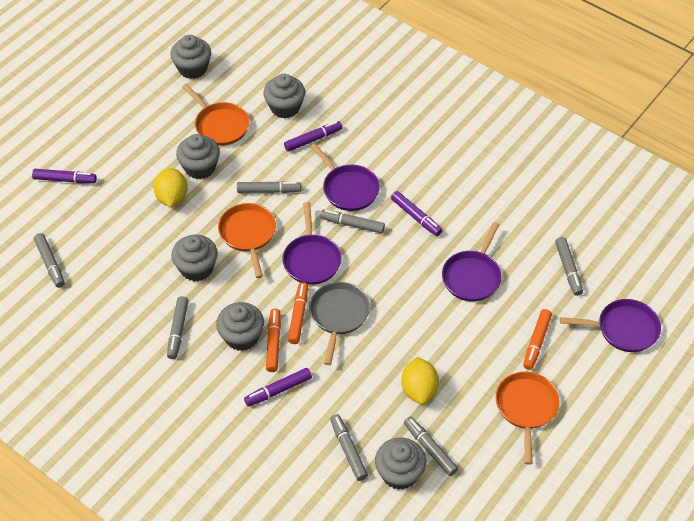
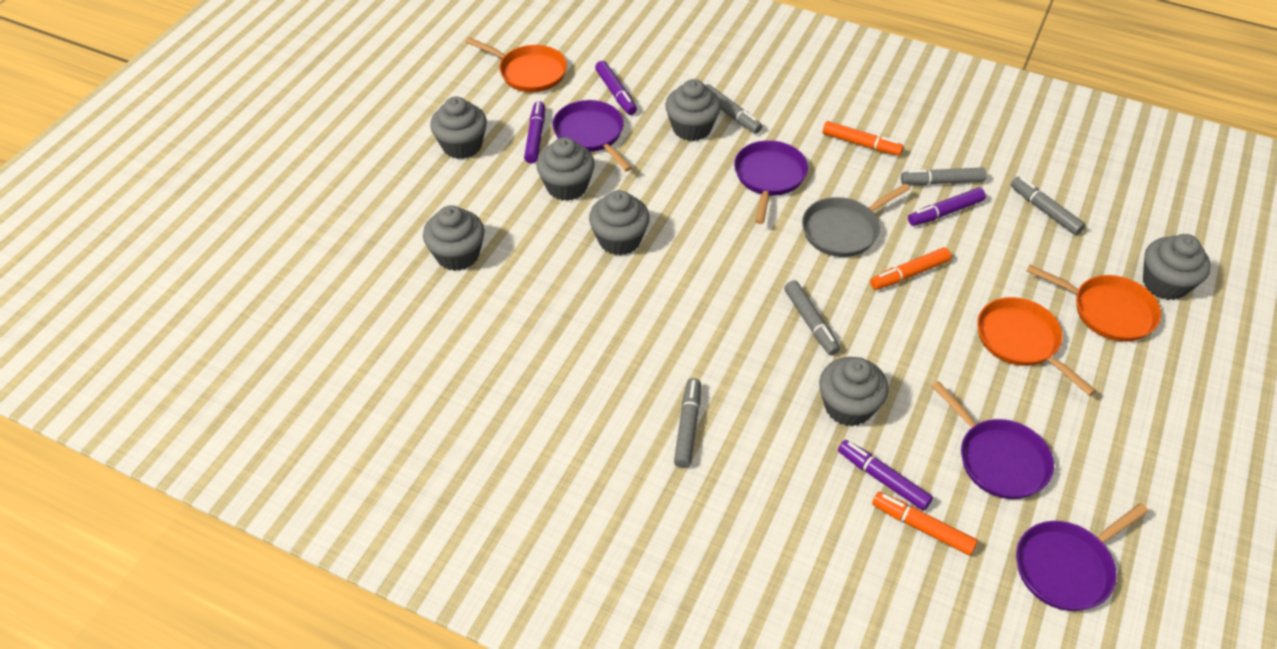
grey cupcake: 6 -> 7
grey marker: 7 -> 5
yellow lemon: 2 -> 0

